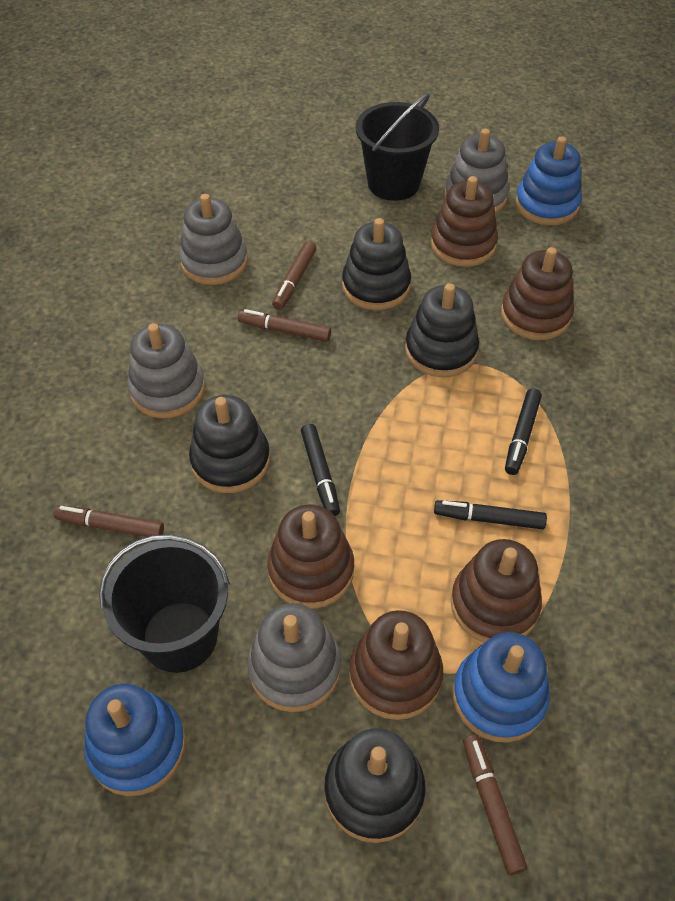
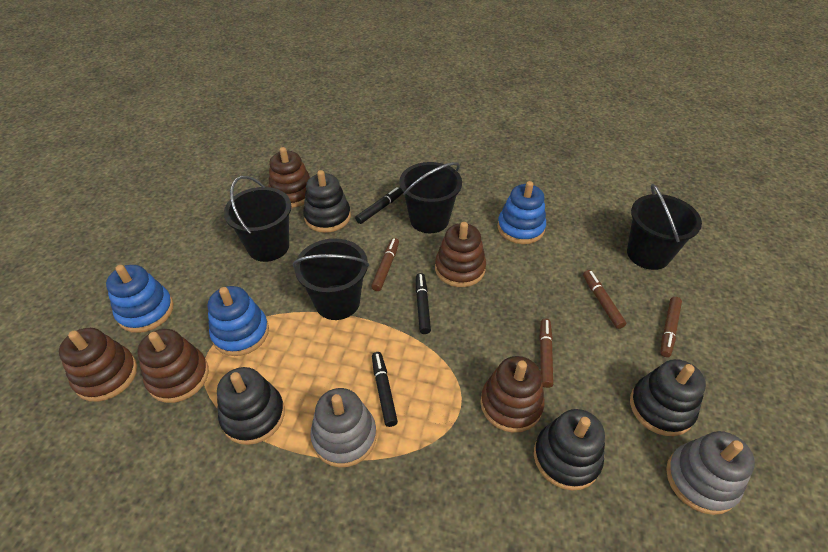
black bucket: 2 -> 4
grey stacking toy: 4 -> 2

